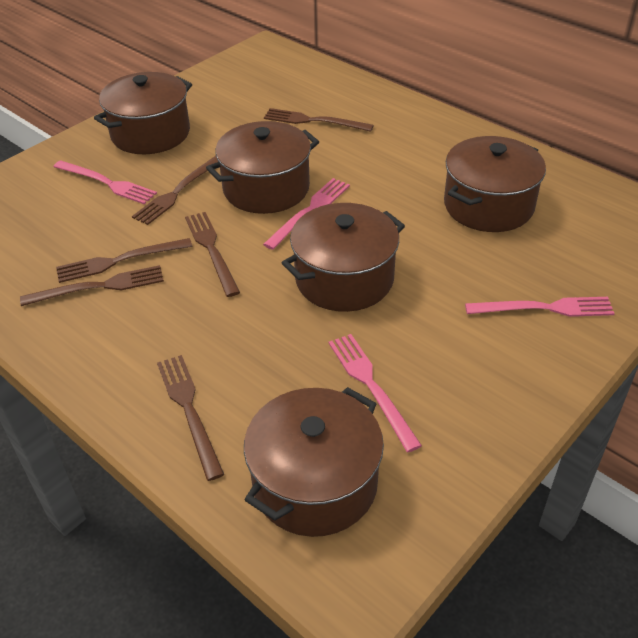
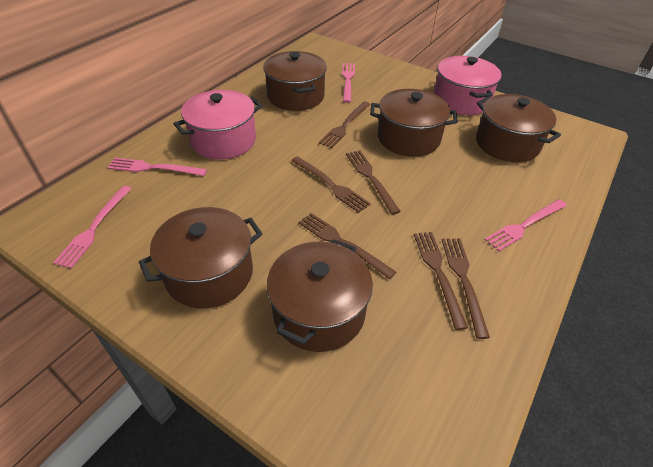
pink pot: 0 -> 2

